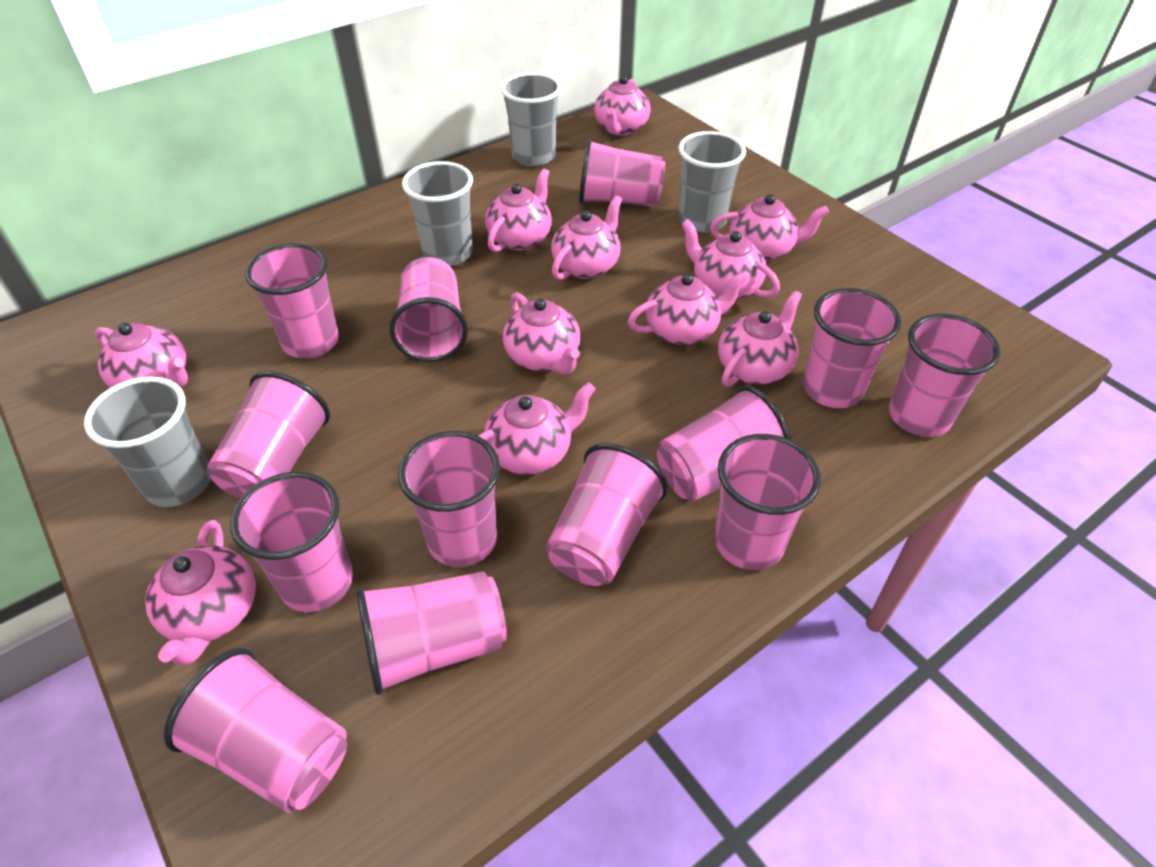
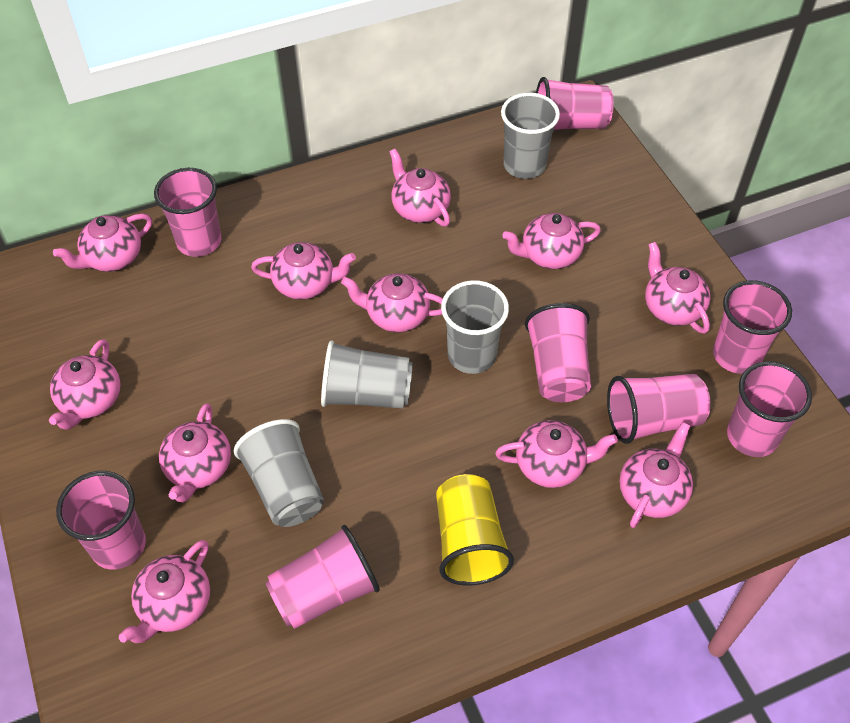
pink cup: 13 -> 8
yellow cup: 0 -> 1

